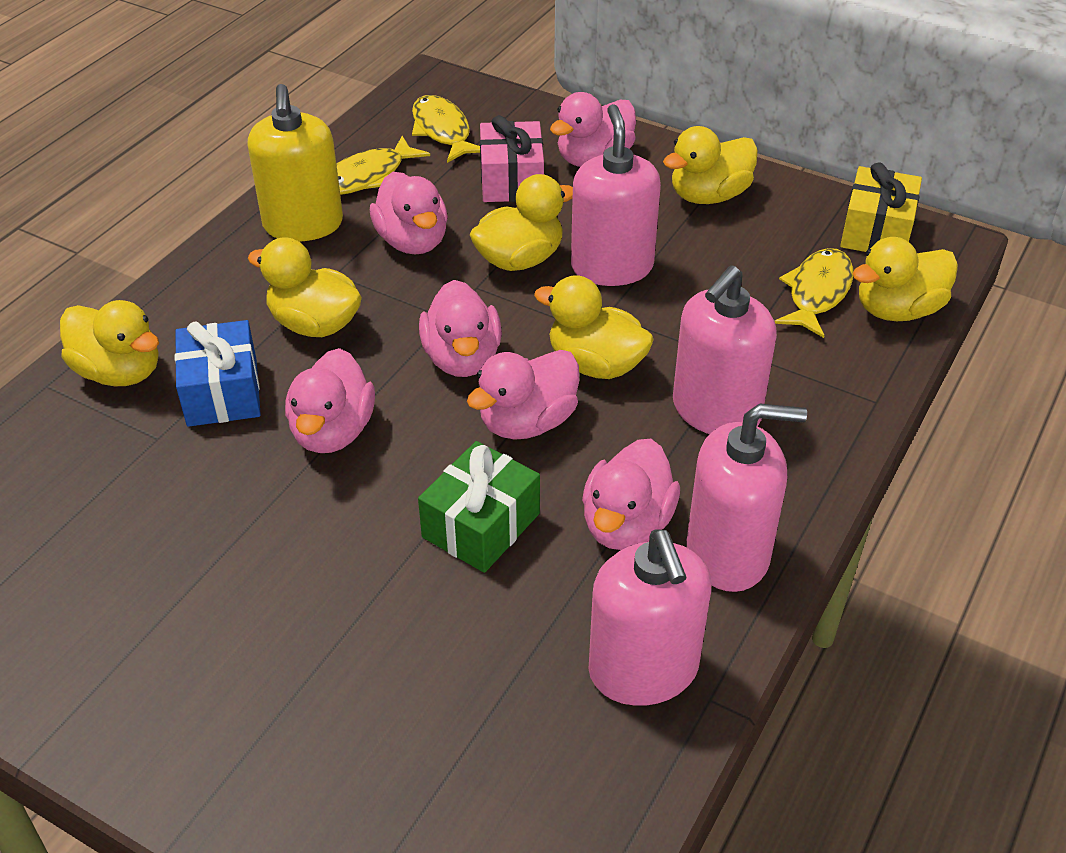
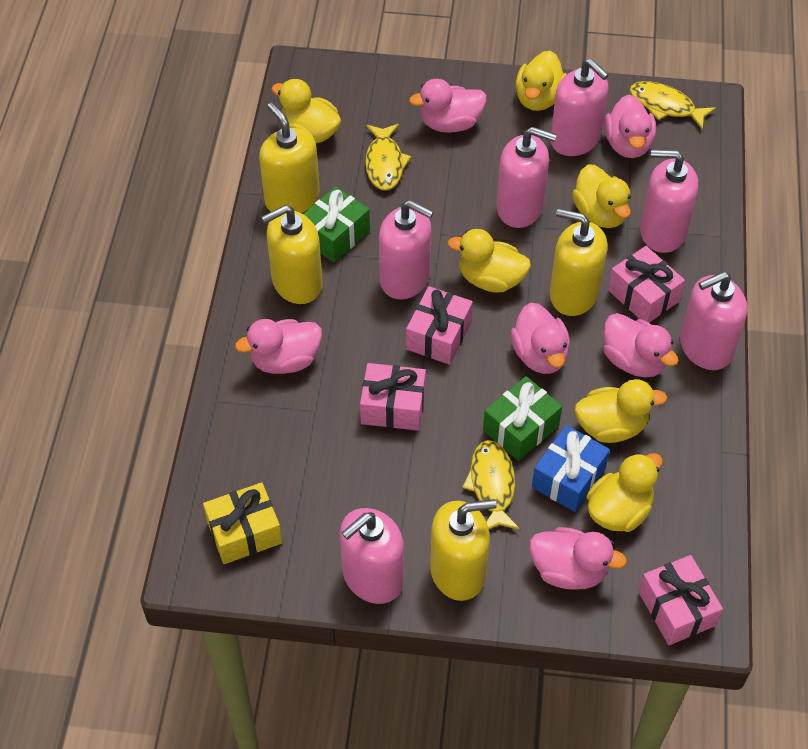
green gift: 1 -> 2
pink gift: 1 -> 4
pink soap dispenser: 4 -> 6
yellow soap dispenser: 1 -> 4

